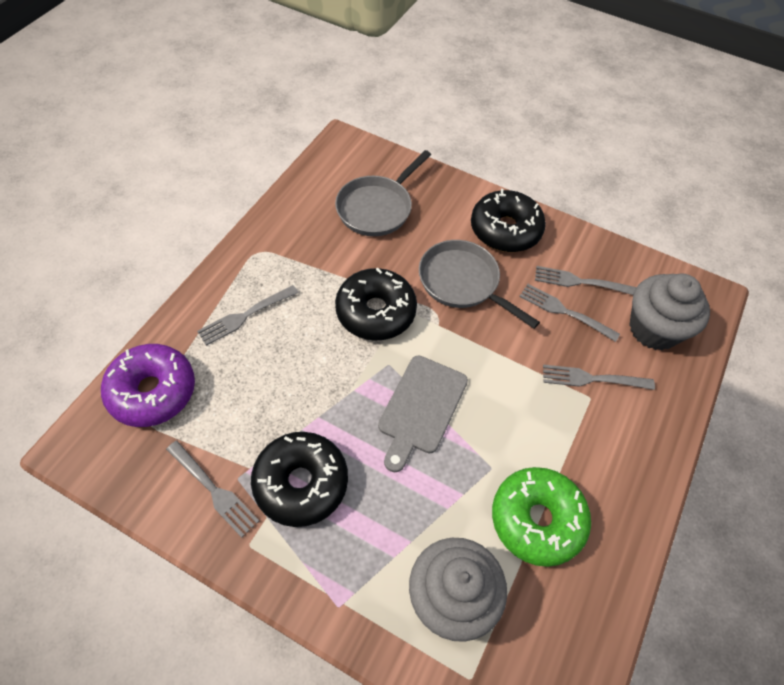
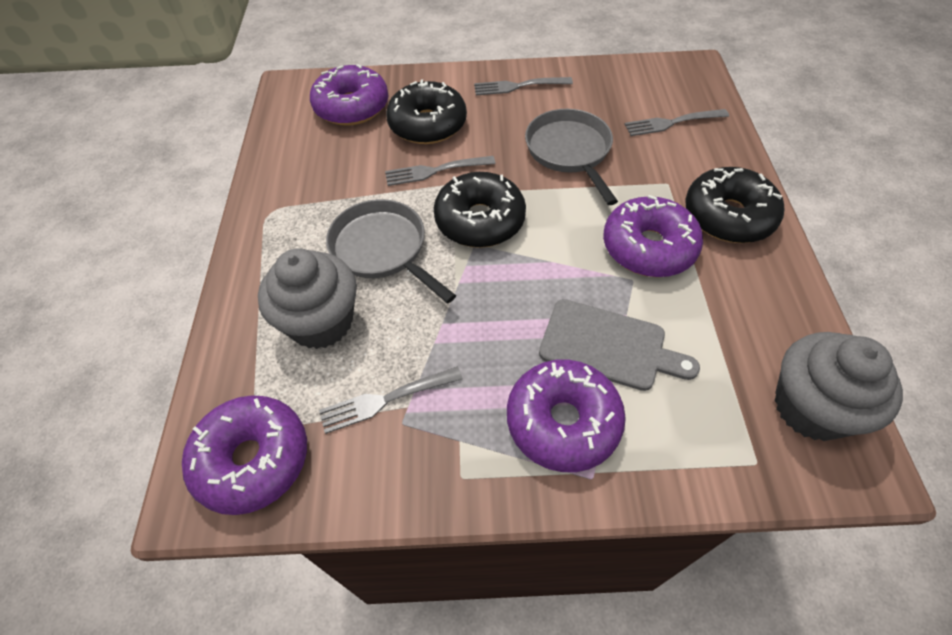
green donut: 1 -> 0
grey fork: 5 -> 4
purple donut: 1 -> 4

